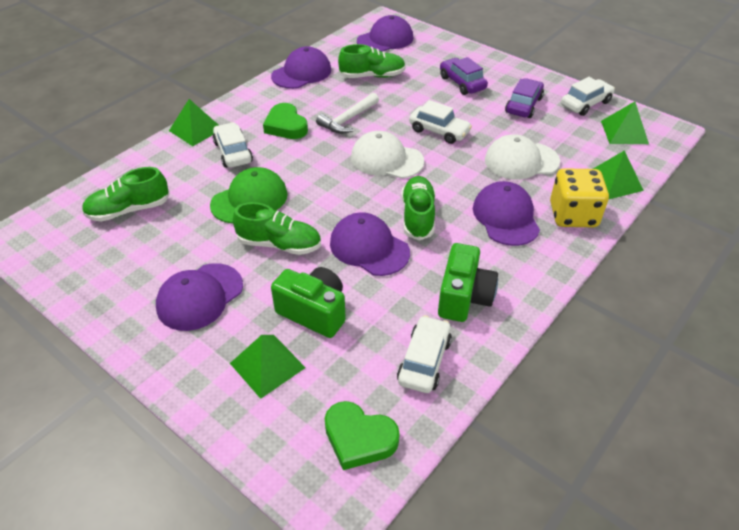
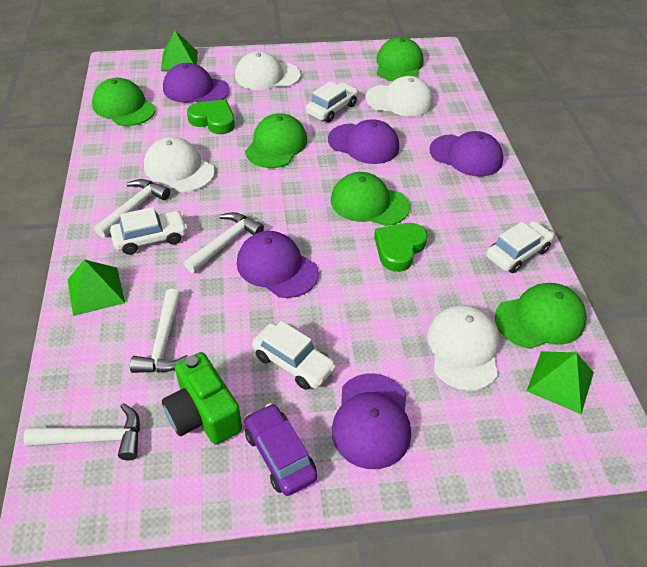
green camera: 2 -> 1
green cap: 1 -> 5
green pyramid: 4 -> 3
green shoe: 4 -> 0
purple car: 2 -> 1
white cap: 2 -> 4
white hammer: 1 -> 4
yellow dice: 1 -> 0

